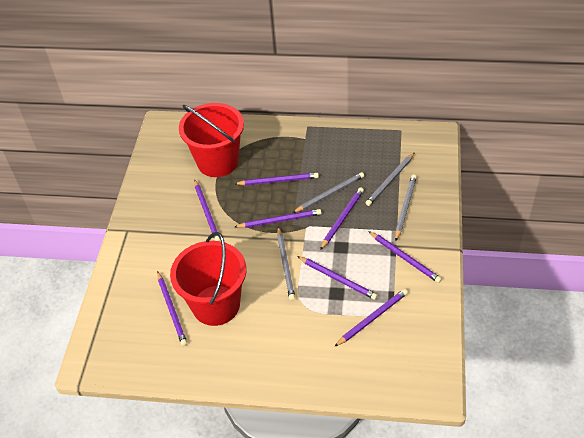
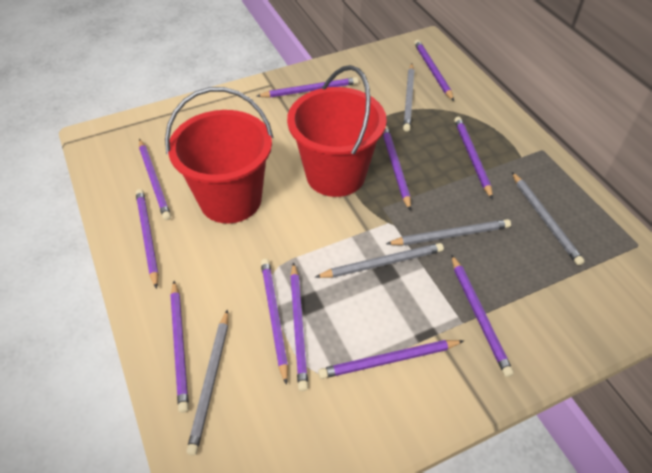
grey pencil: 4 -> 5
purple pencil: 8 -> 11

